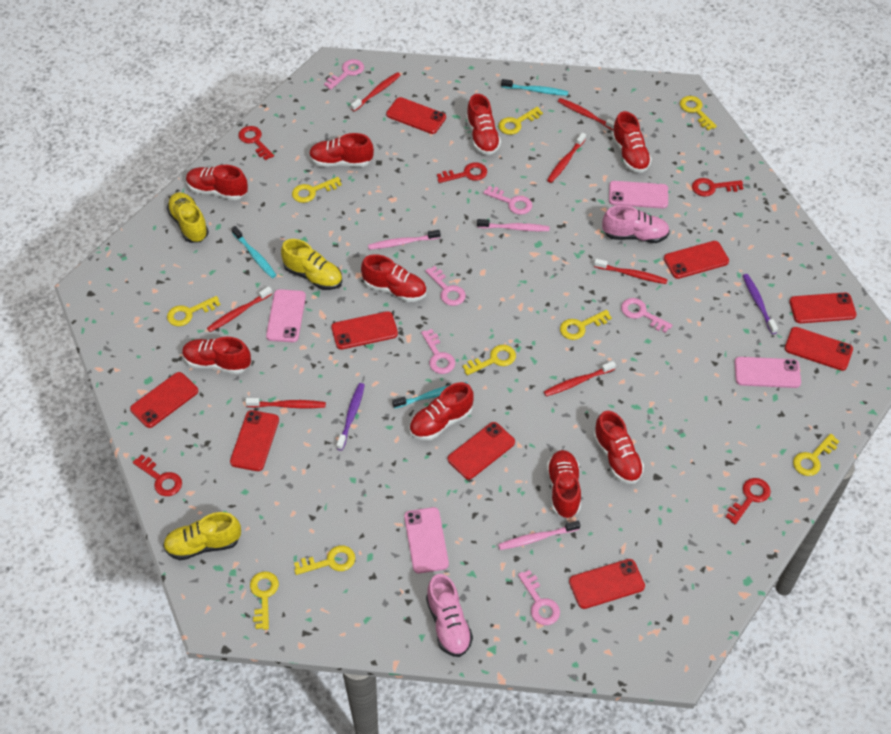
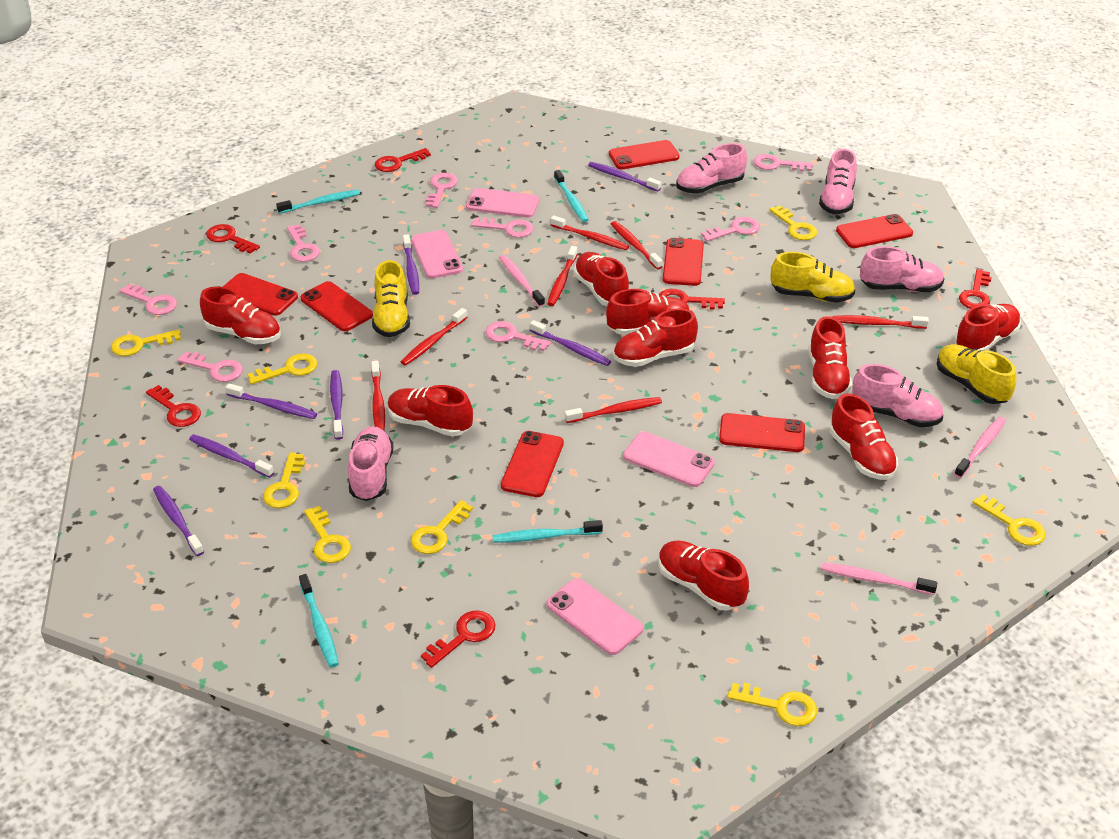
pink key: 6 -> 8
pink shoe: 2 -> 5
purple toothbrush: 2 -> 7
red key: 5 -> 6
red phone: 9 -> 7
turquoise toothbrush: 3 -> 4
yellow key: 9 -> 8

